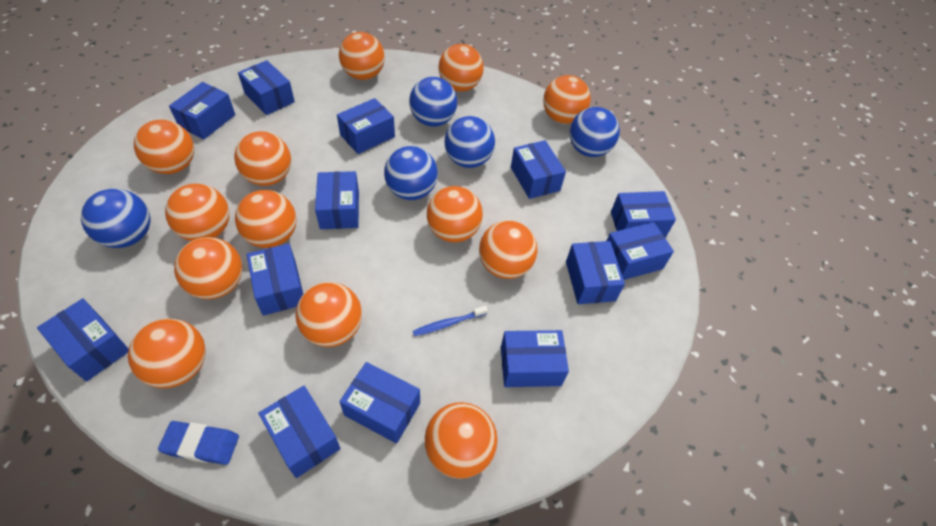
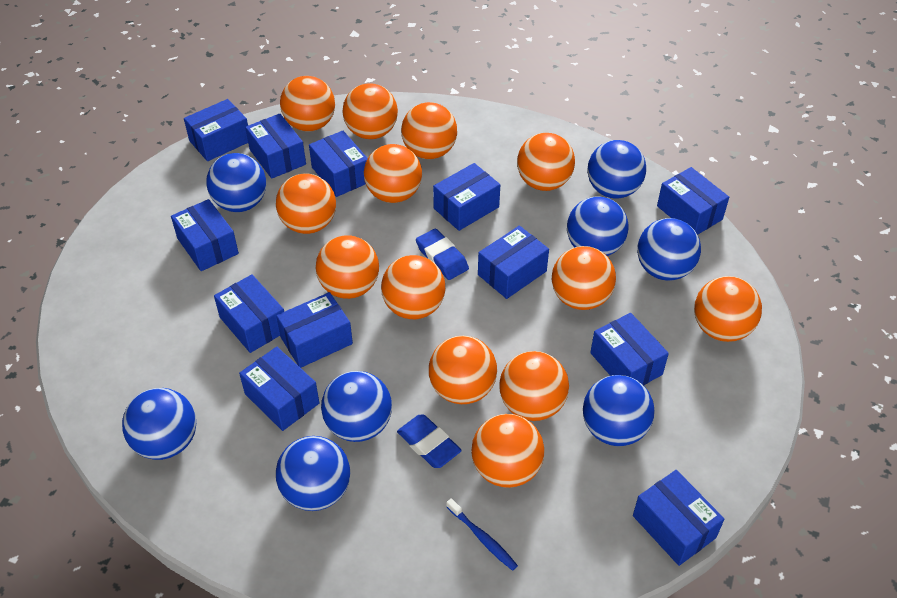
blue ball: 5 -> 8
blue box: 13 -> 12
blue eraser: 1 -> 2

